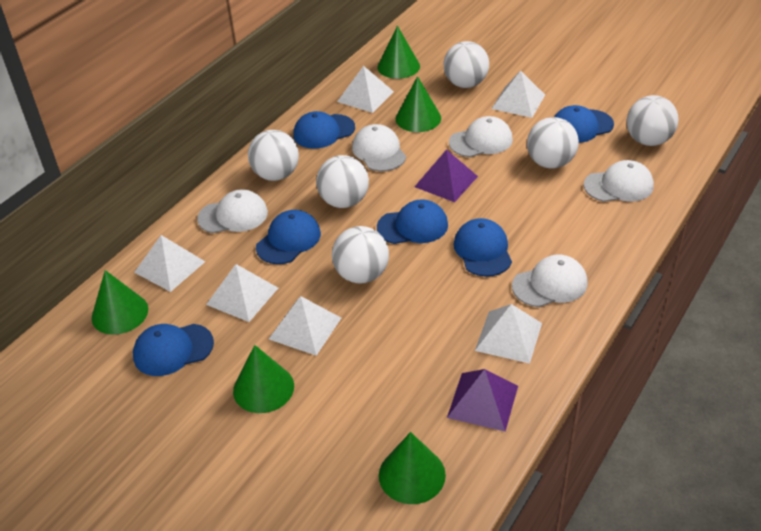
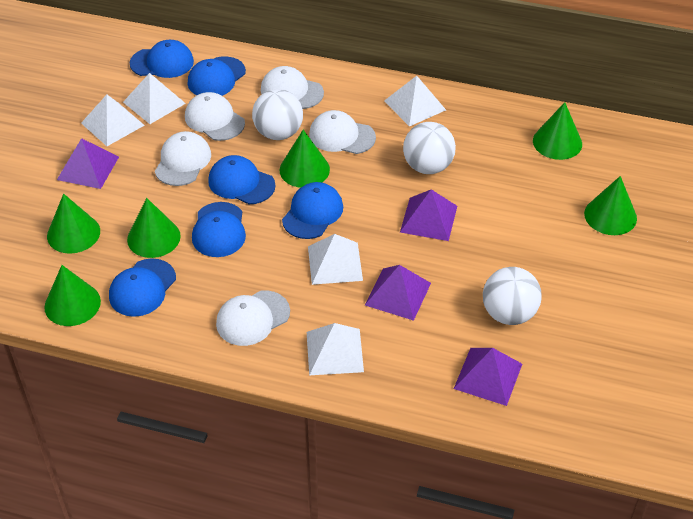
green cone: 5 -> 6
purple pyramid: 2 -> 4
white ball: 6 -> 3
white pyramid: 6 -> 5

